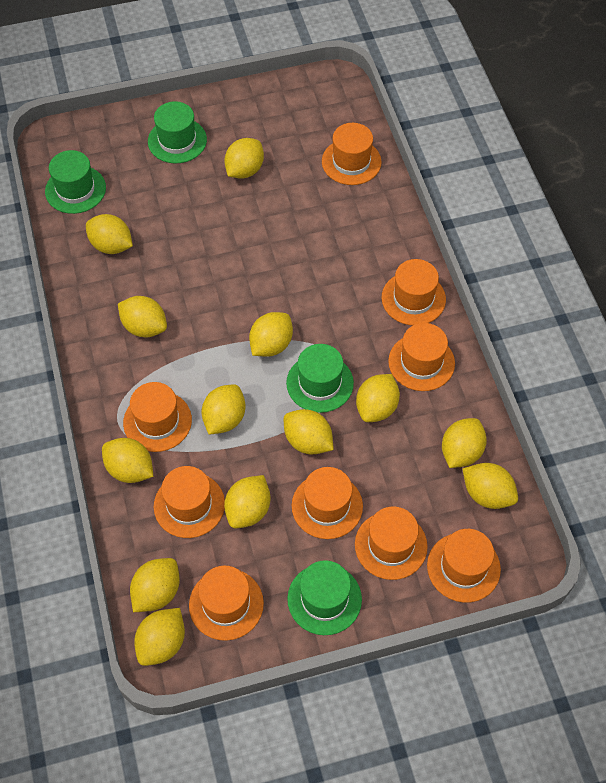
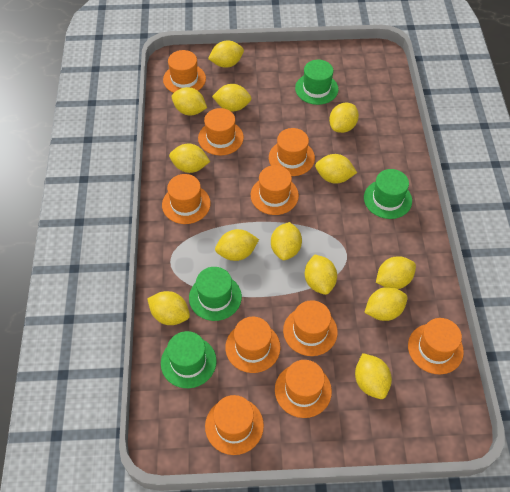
orange hat: 9 -> 10

